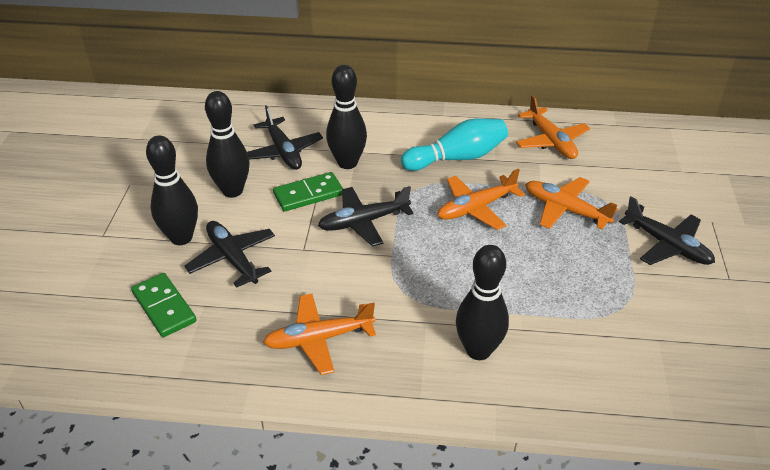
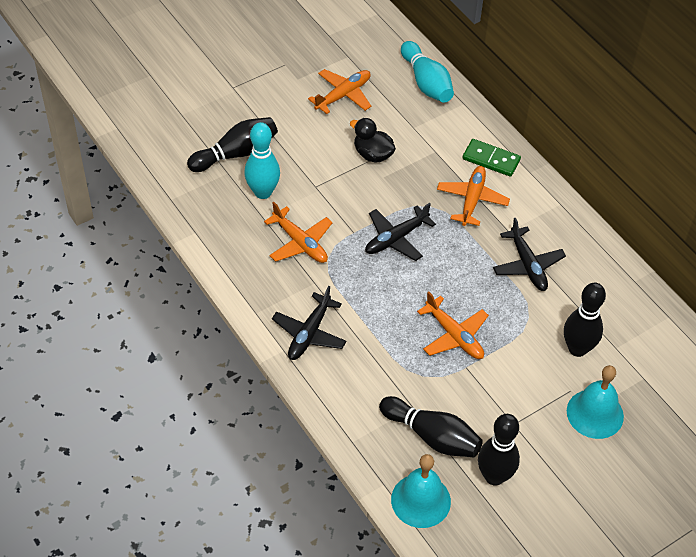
black duck: 0 -> 1
black plane: 4 -> 3
green domino: 2 -> 1
turquoise bell: 0 -> 2
turquoise bowling pin: 1 -> 2

